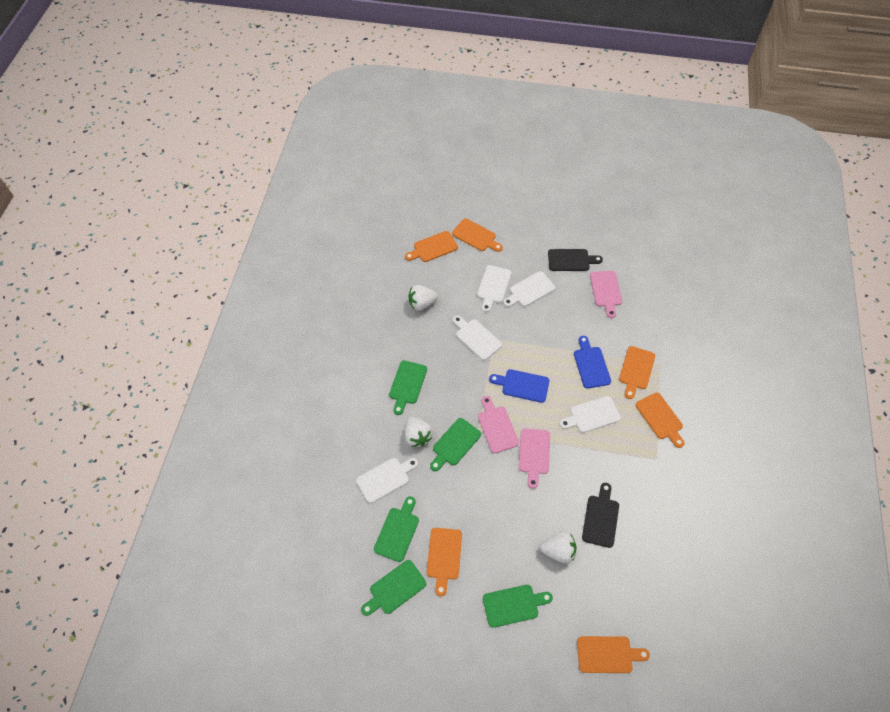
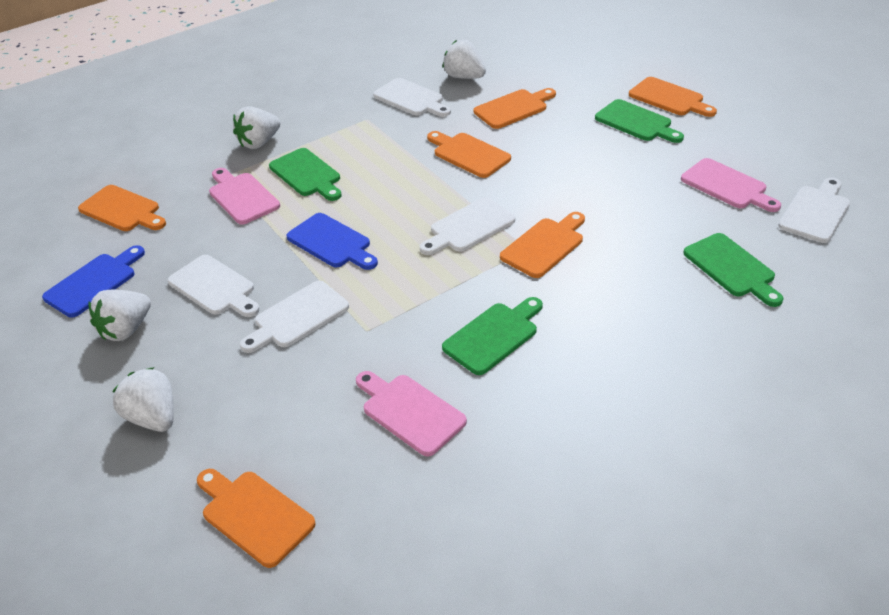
black cutting board: 2 -> 0
green cutting board: 5 -> 4
white strawberry: 3 -> 4

